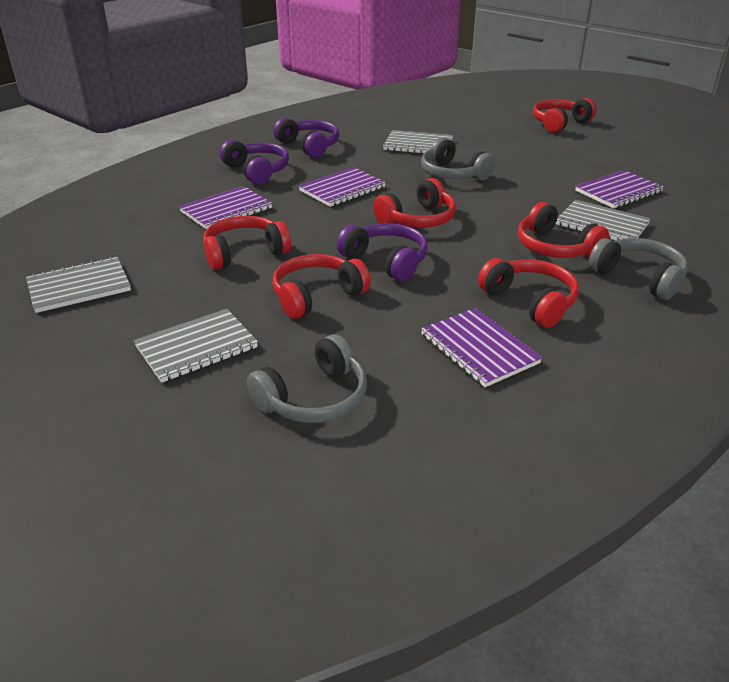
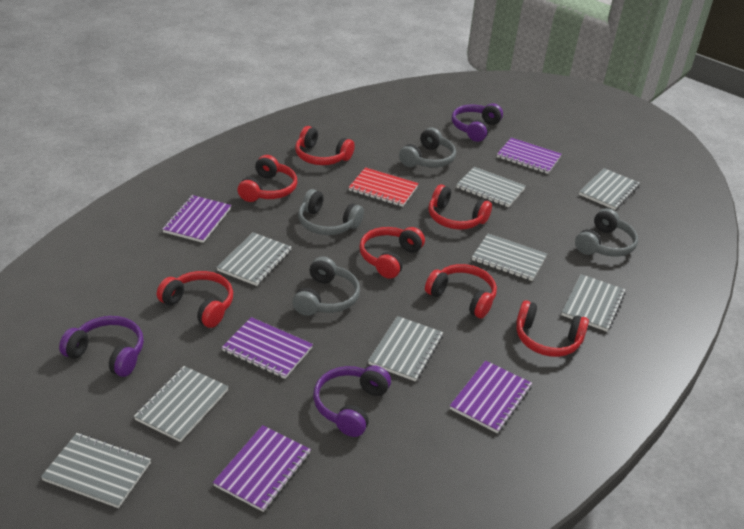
grey headphones: 3 -> 4
grey notebook: 4 -> 8
purple notebook: 4 -> 5
red headphones: 6 -> 7
red notebook: 0 -> 1

